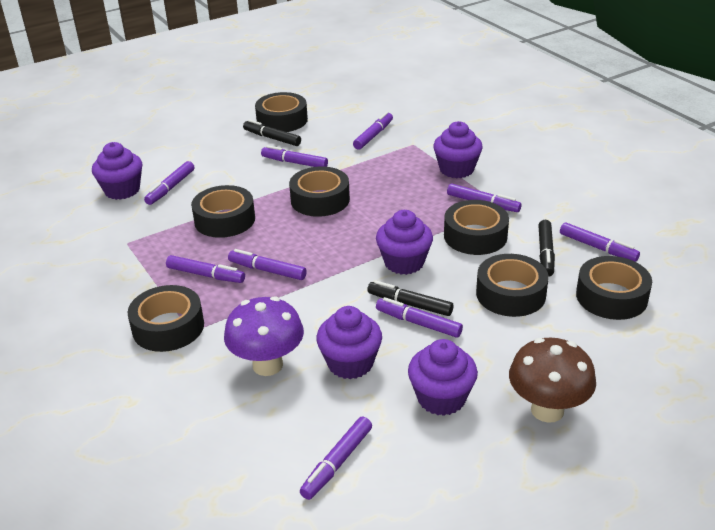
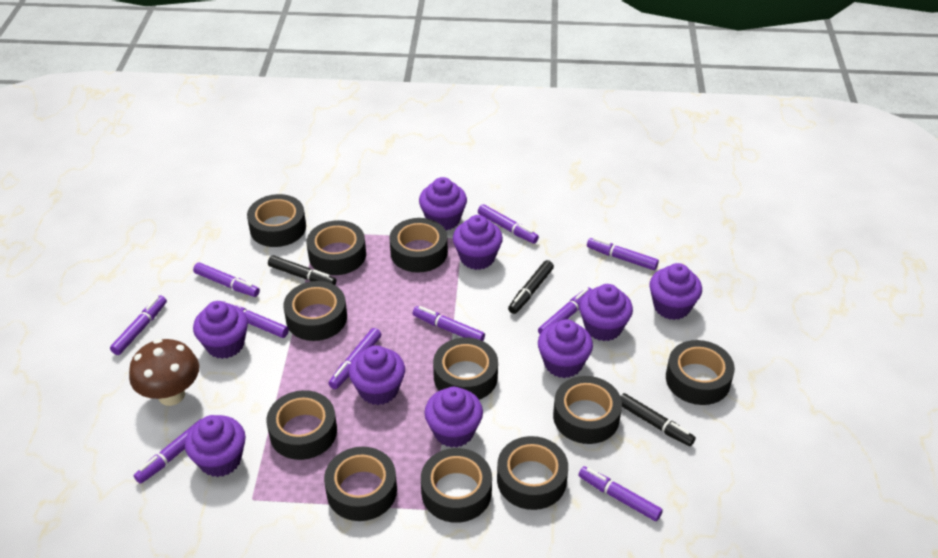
black tape: 7 -> 11
purple cupcake: 5 -> 9
purple marker: 9 -> 10
purple mushroom: 1 -> 0

